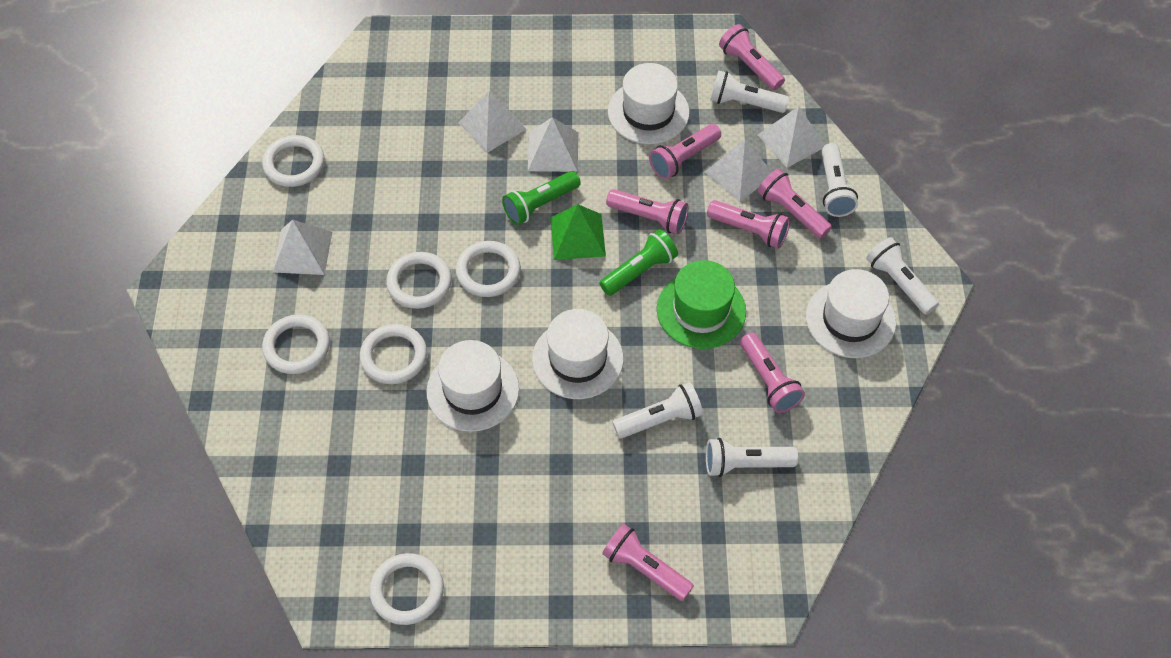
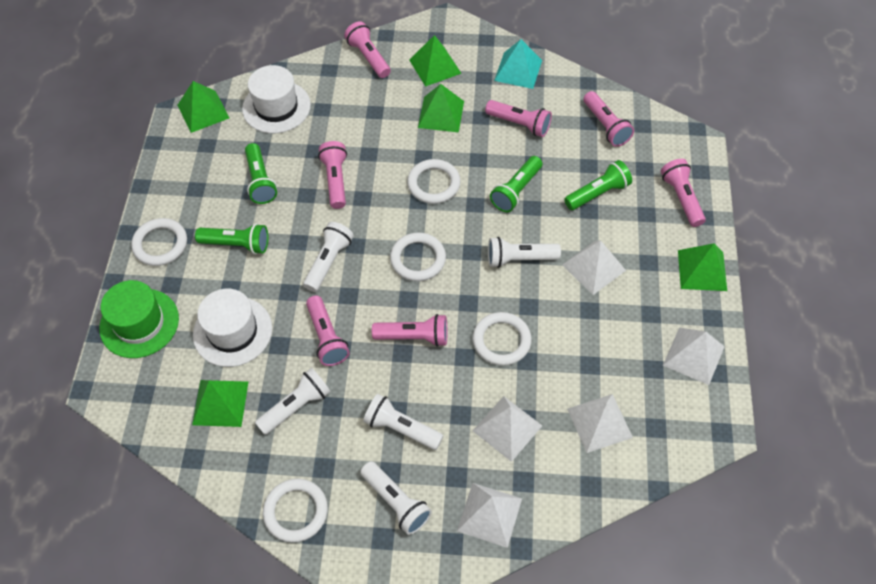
green flashlight: 2 -> 4
green pyramid: 1 -> 5
turquoise pyramid: 0 -> 1
white hat: 4 -> 2
white ring: 6 -> 5

